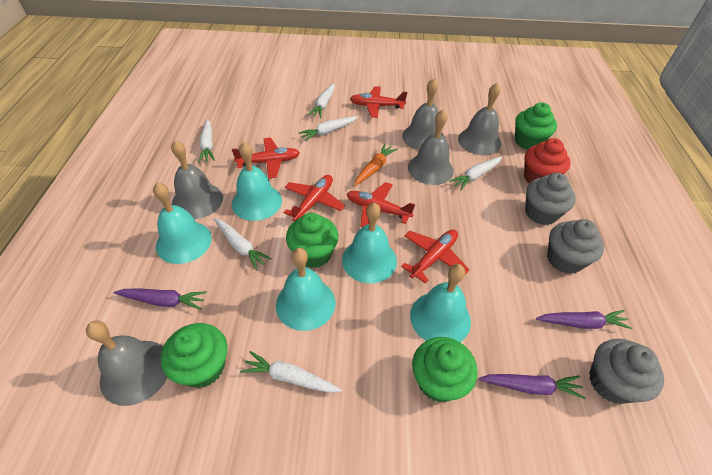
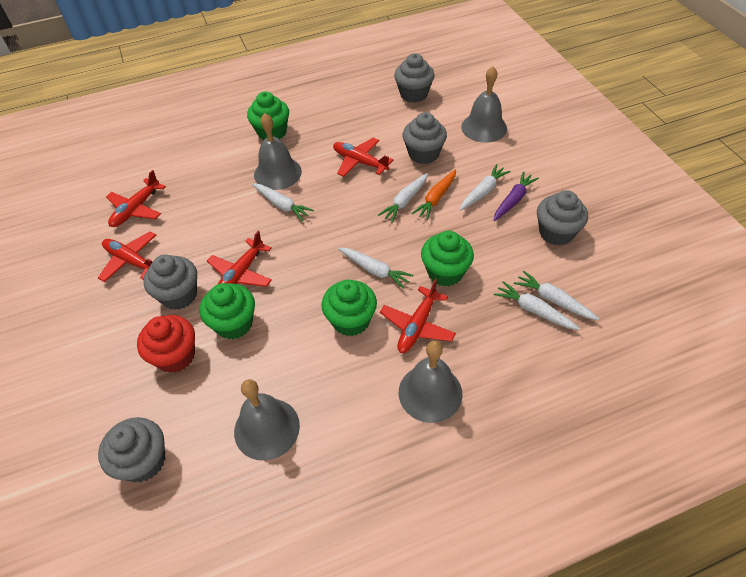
grey bell: 5 -> 4
grey cupcake: 3 -> 5
purple carrot: 3 -> 1
turquoise bell: 5 -> 0

